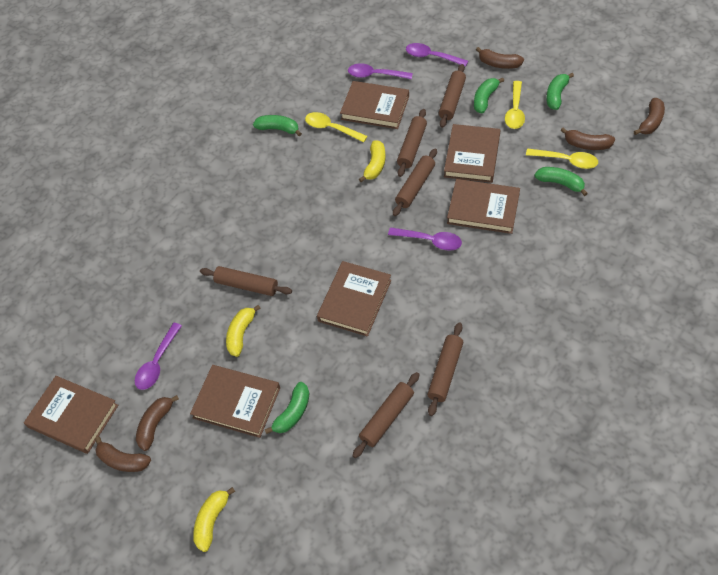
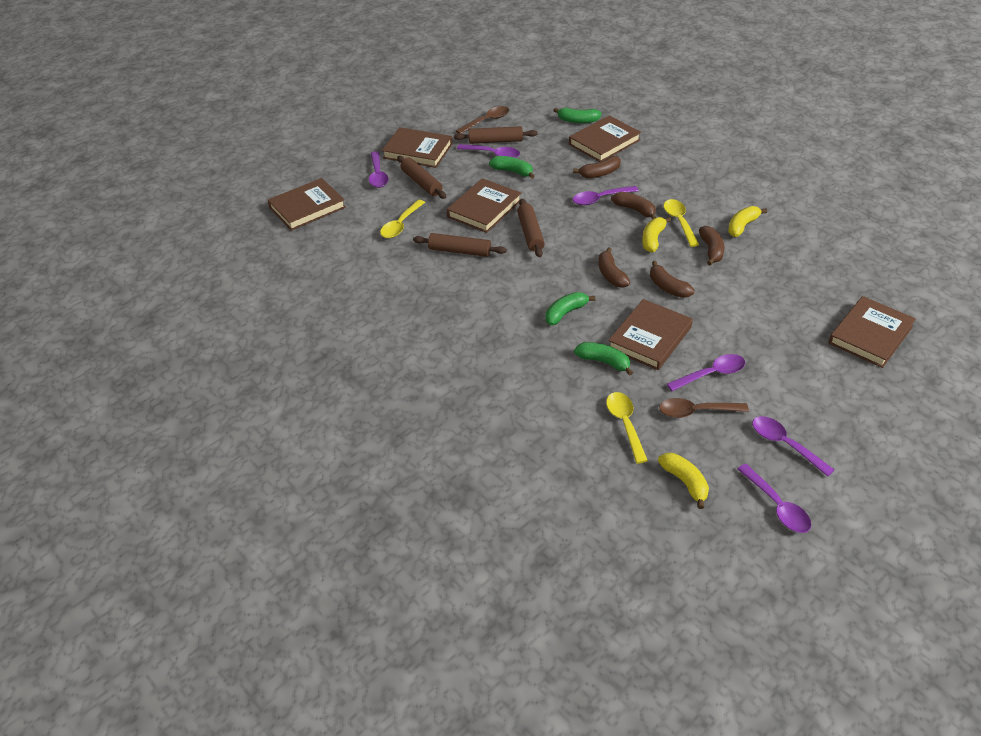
brown rolling pin: 6 -> 4
brown spoon: 0 -> 2
green banana: 5 -> 4
purple spoon: 4 -> 6

